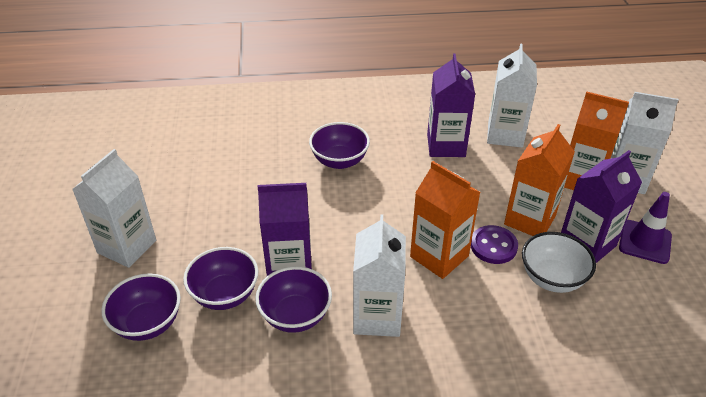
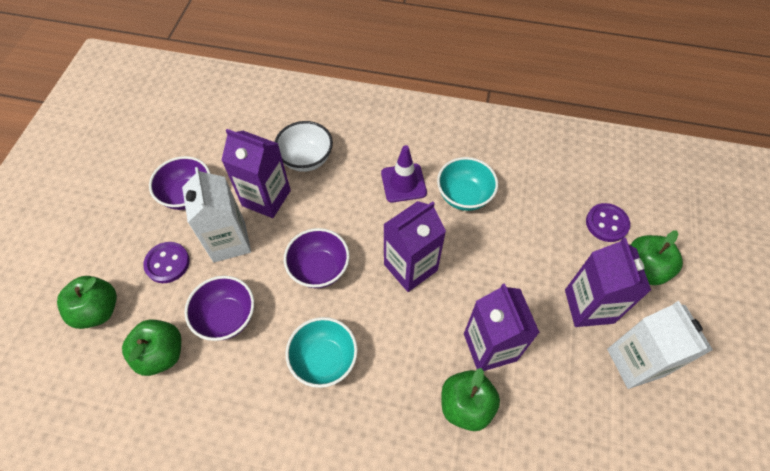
green apple: 0 -> 4
orange carton: 3 -> 0
purple bowl: 4 -> 3
purple button: 1 -> 2
purple carton: 3 -> 4
turquoise bowl: 0 -> 2
white carton: 4 -> 2

